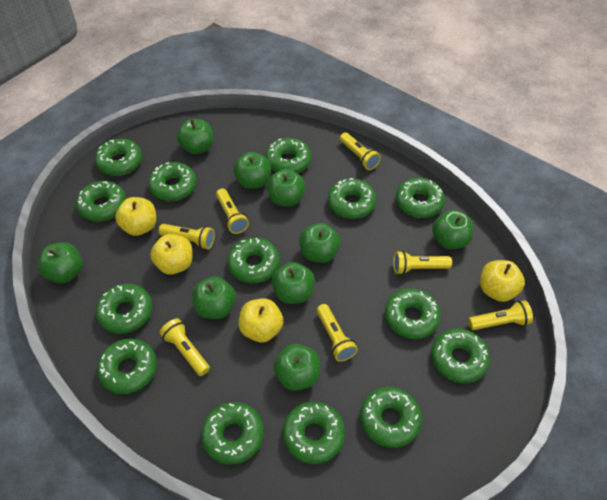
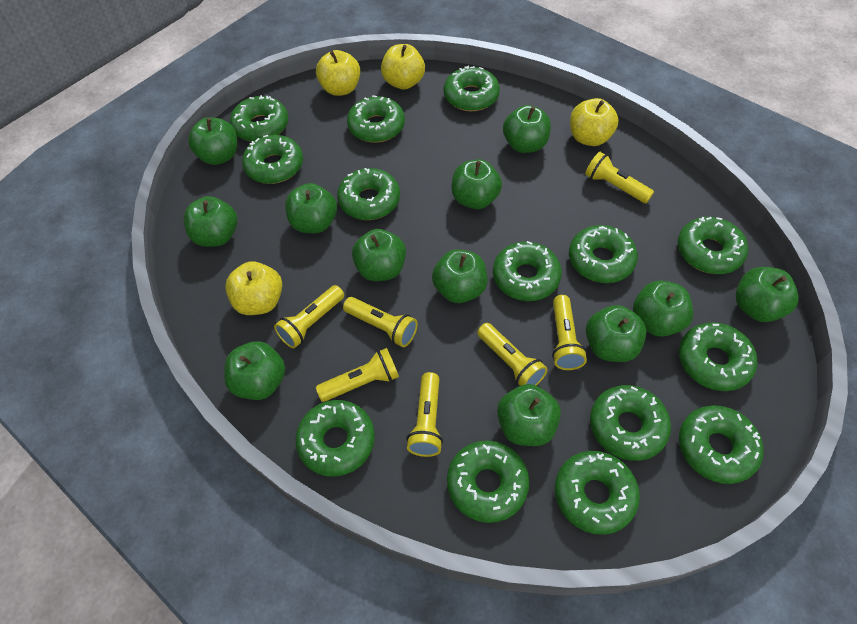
green apple: 9 -> 12

